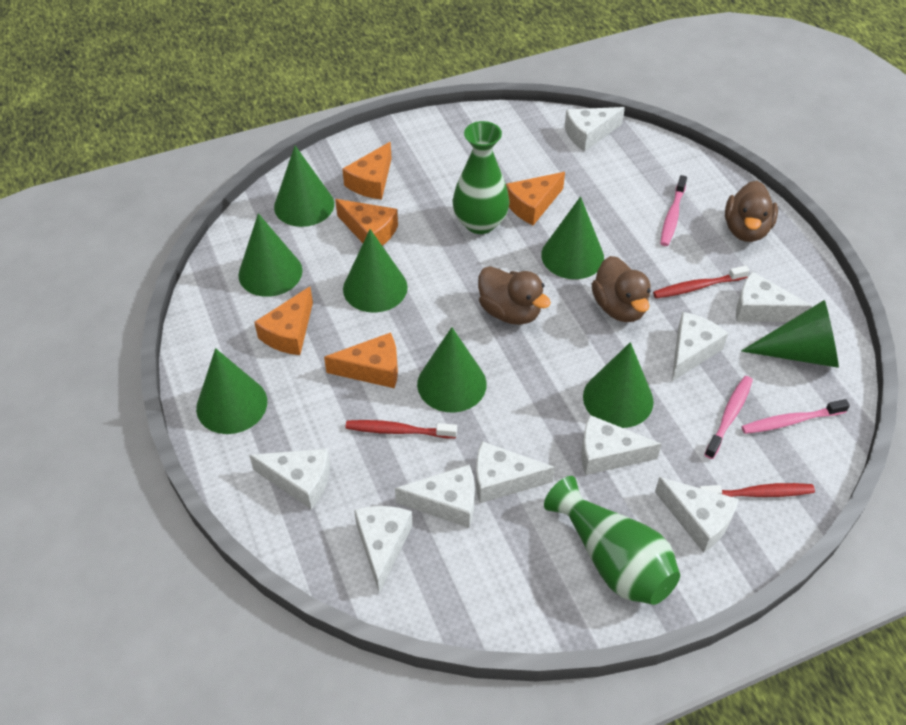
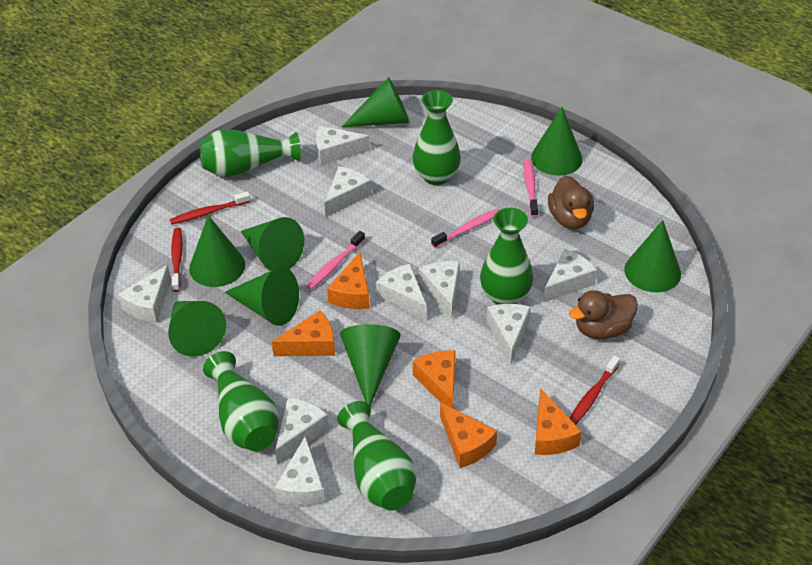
brown duck: 3 -> 2
green vase: 2 -> 5

